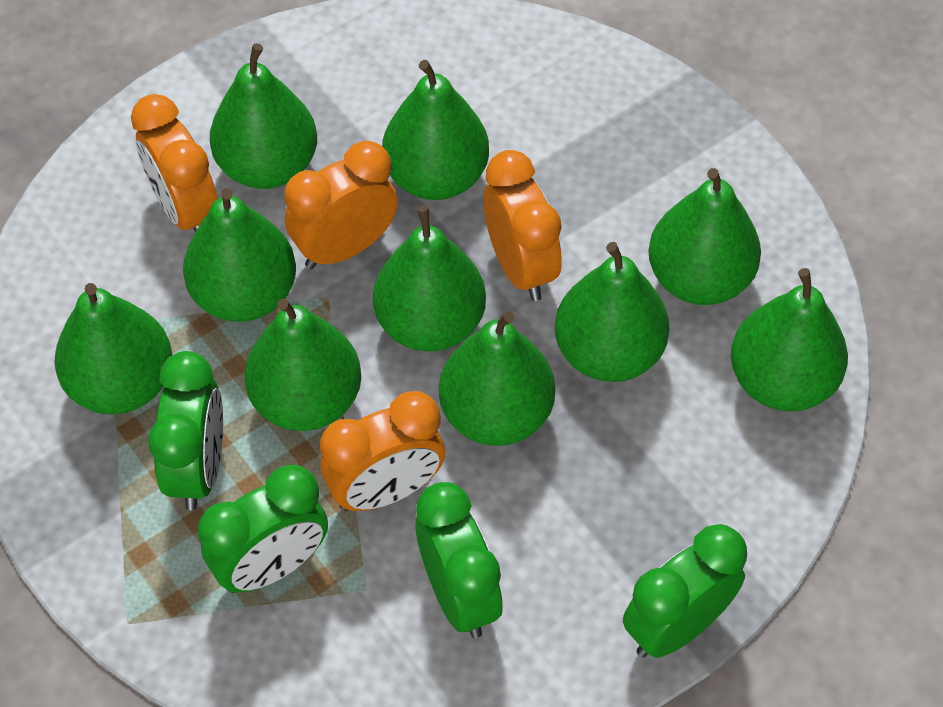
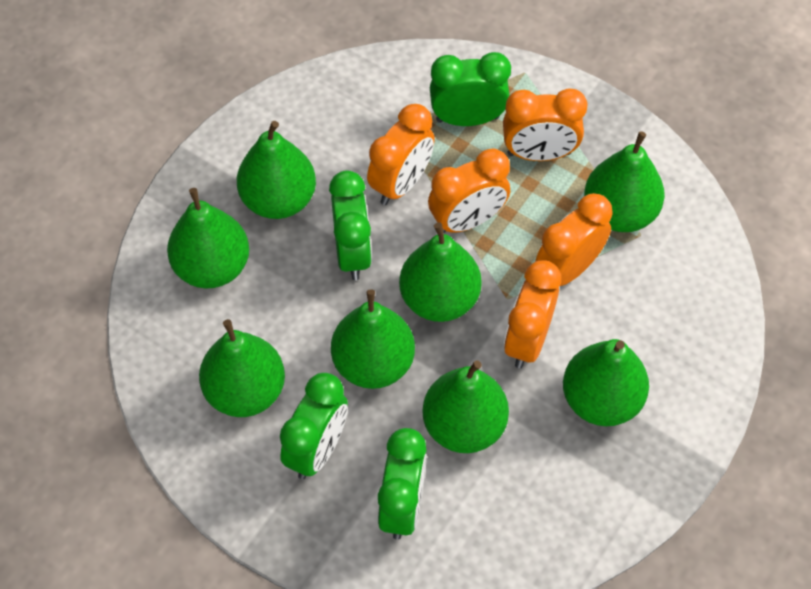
green pear: 10 -> 8
orange clock: 4 -> 5

